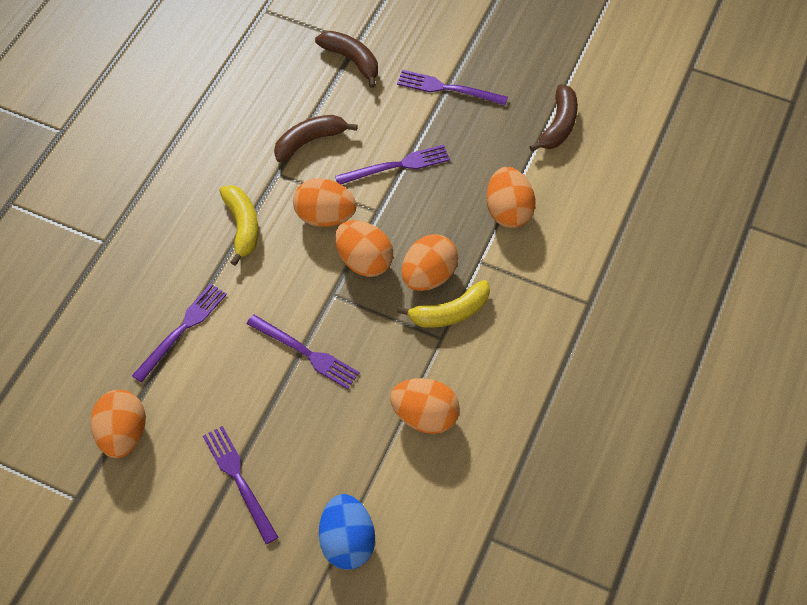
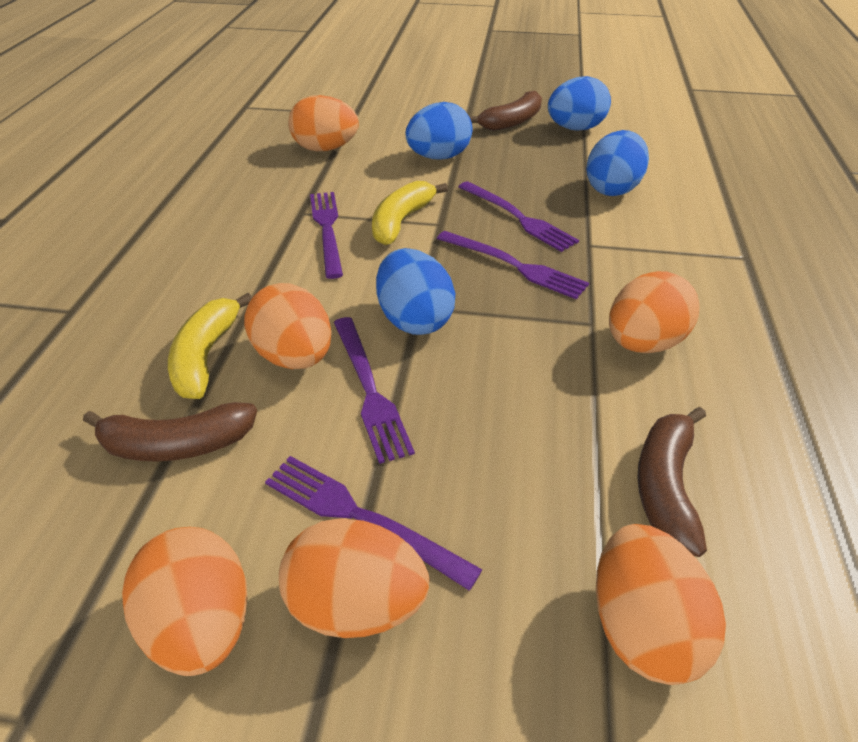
blue egg: 1 -> 4

